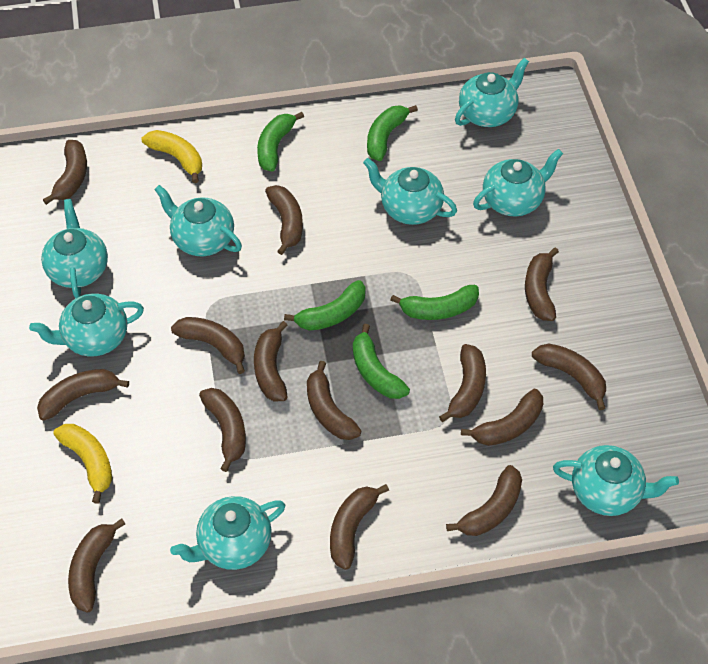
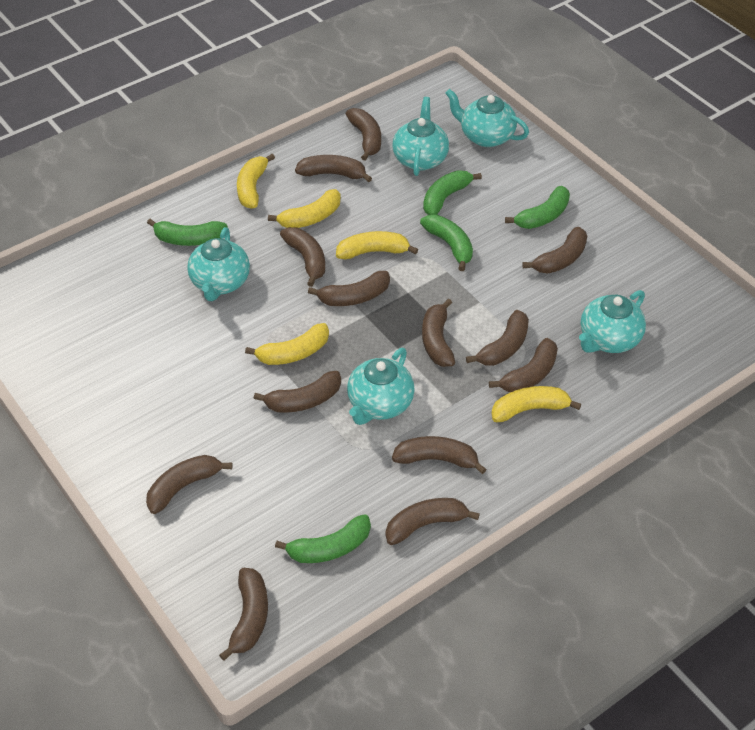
brown banana: 14 -> 13
turquoise teapot: 8 -> 5
yellow banana: 2 -> 5

